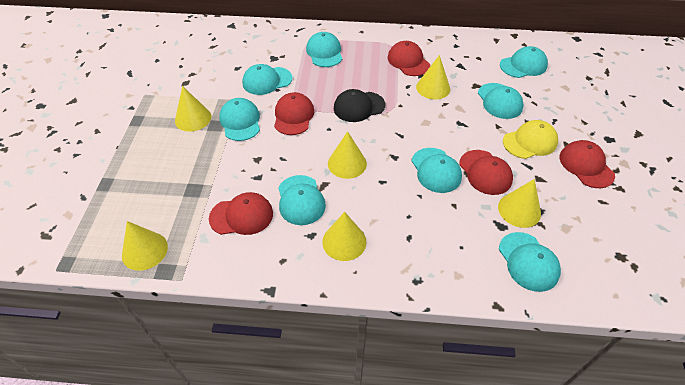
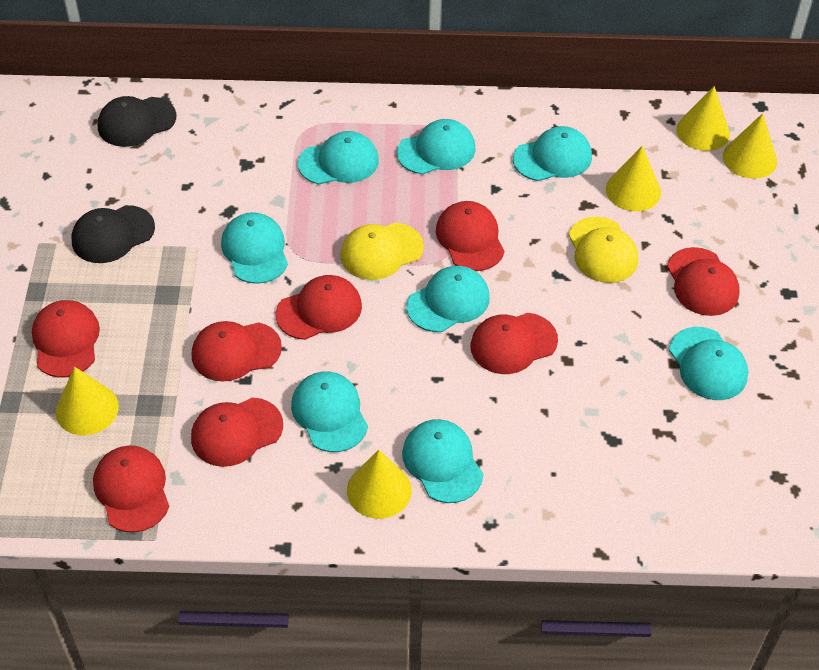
black cap: 1 -> 2
red cap: 5 -> 8
yellow cap: 1 -> 2
yellow cone: 6 -> 5

